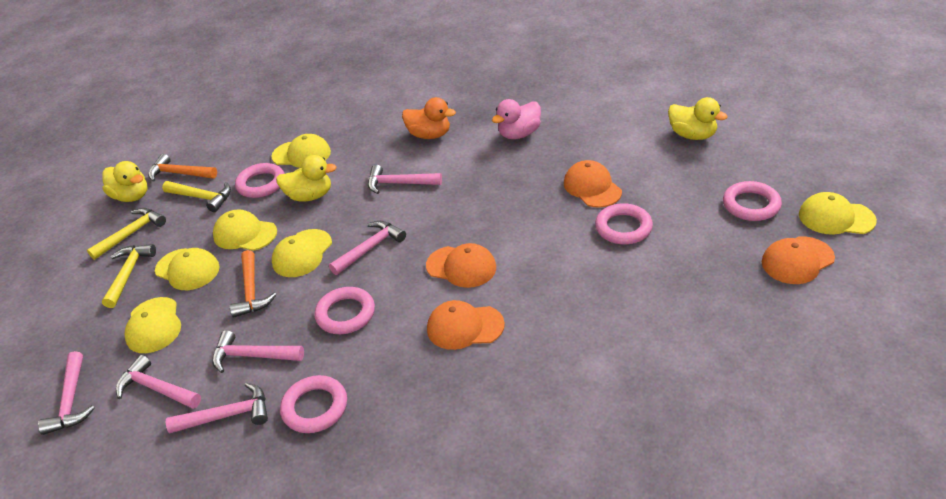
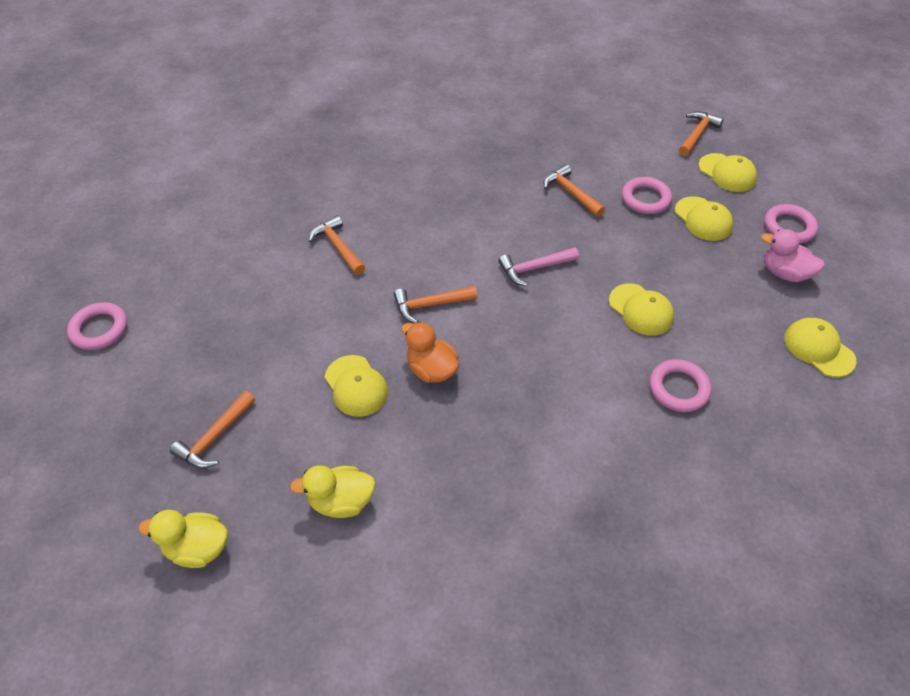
orange cap: 4 -> 0
orange hammer: 2 -> 5
pink hammer: 6 -> 1
pink ring: 5 -> 4
yellow cap: 6 -> 5
yellow duck: 3 -> 2
yellow hammer: 3 -> 0

